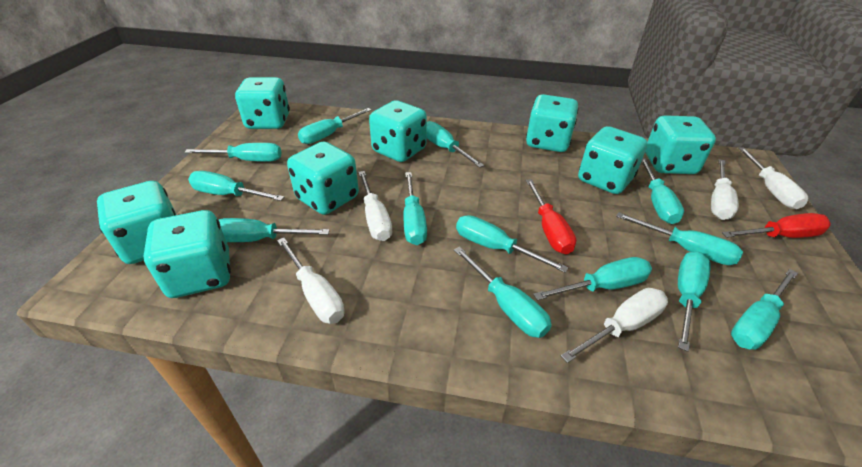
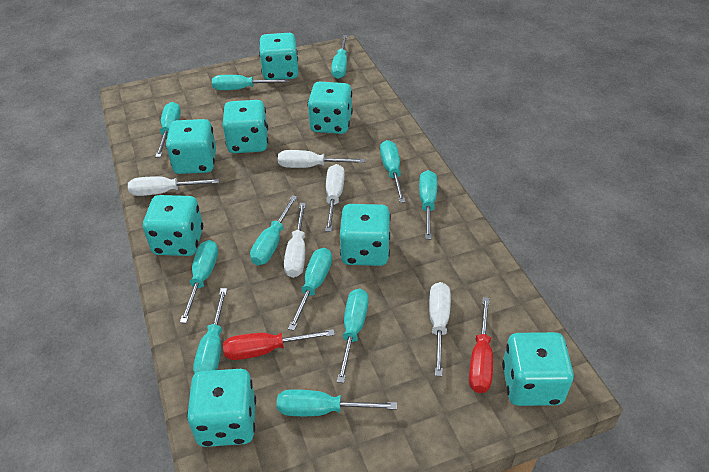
turquoise screwdriver: 13 -> 11

